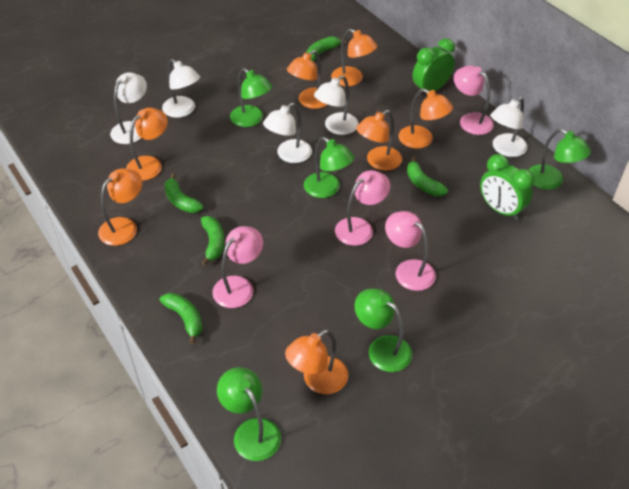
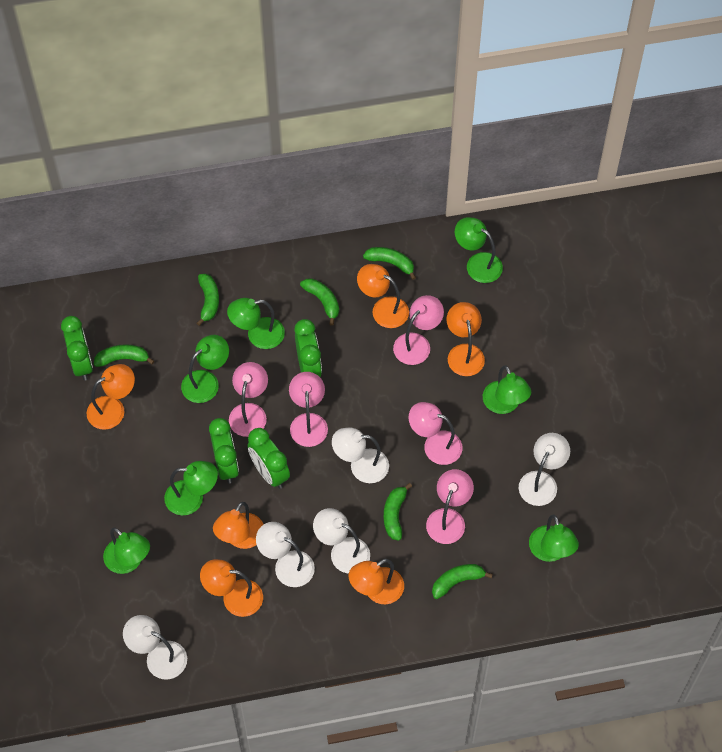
green banana: 5 -> 6
green clock: 2 -> 4
green lamp: 5 -> 7
orange lamp: 7 -> 6
pink lamp: 4 -> 5

